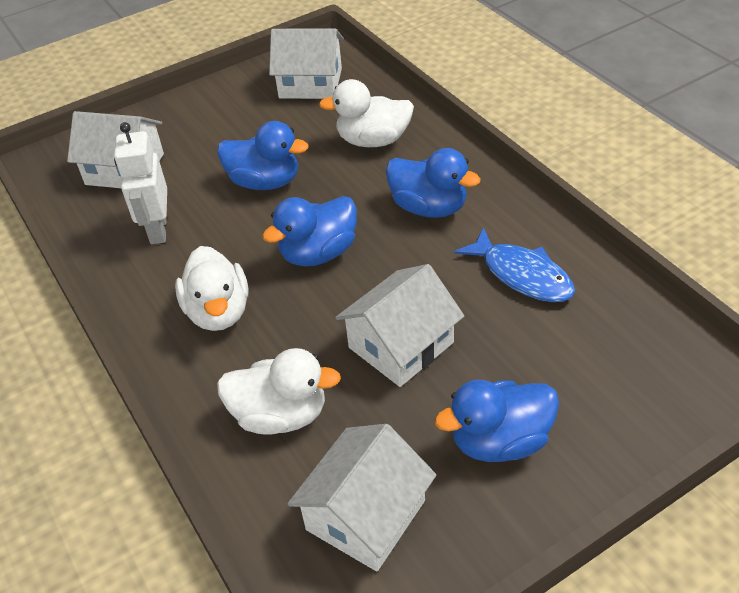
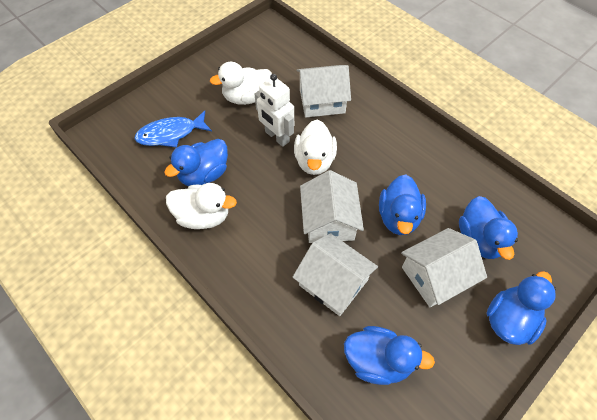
blue duck: 4 -> 5

